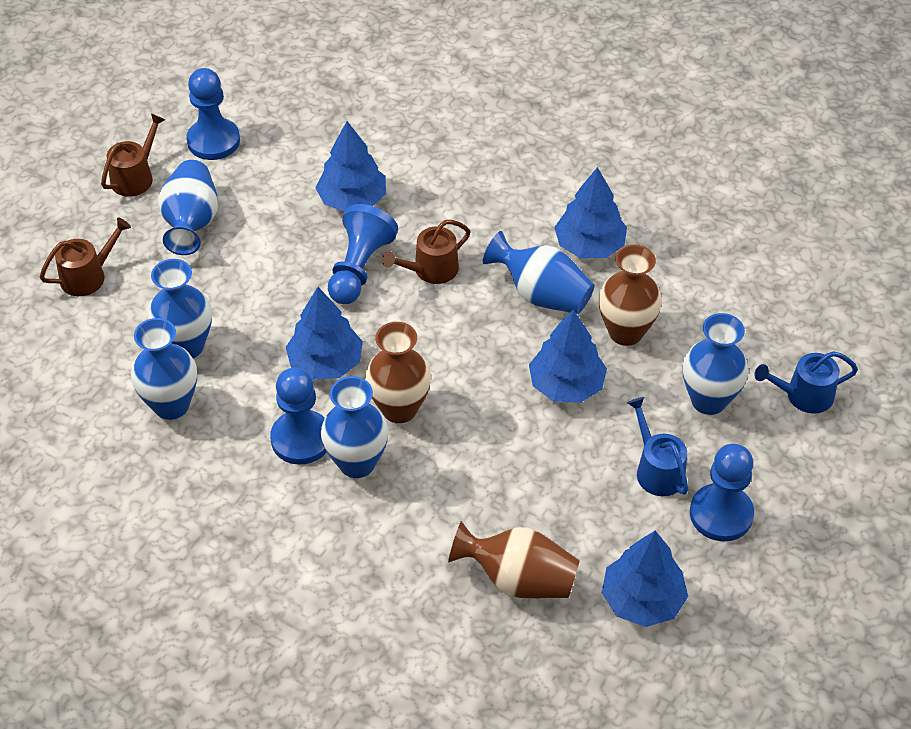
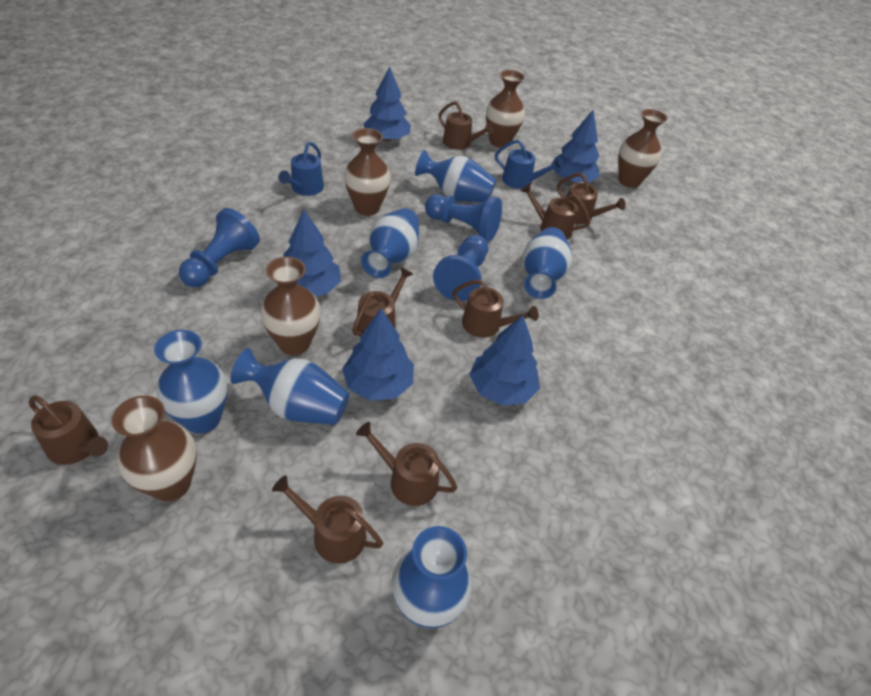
blue pawn: 4 -> 3
brown vase: 3 -> 5
brown watering can: 3 -> 8

